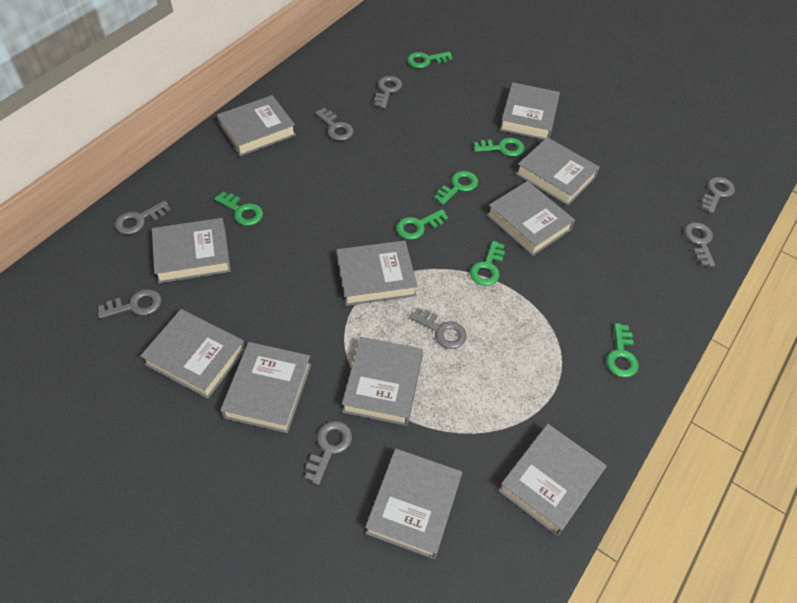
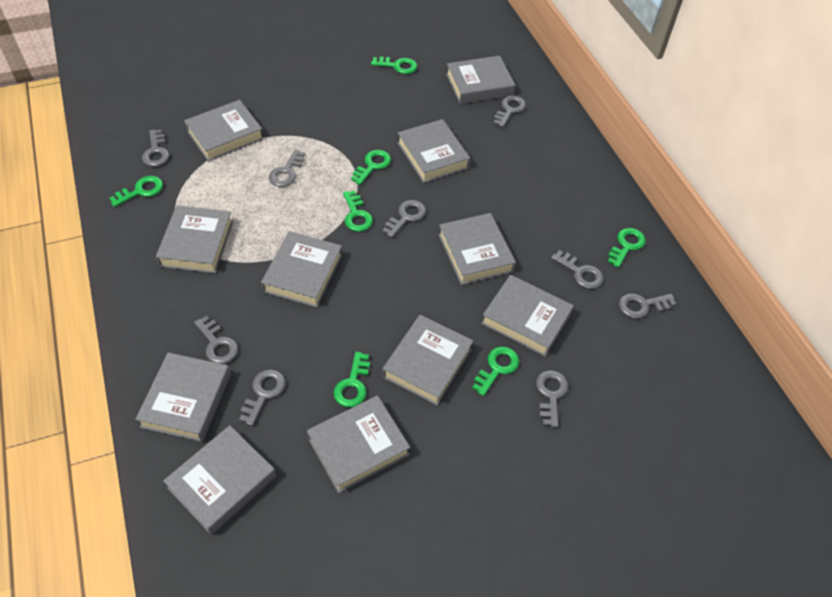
grey key: 8 -> 9

